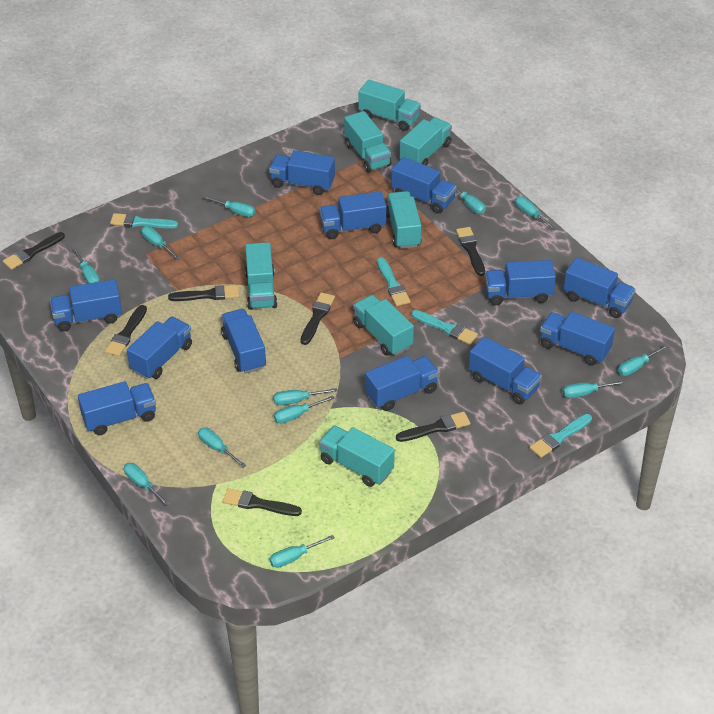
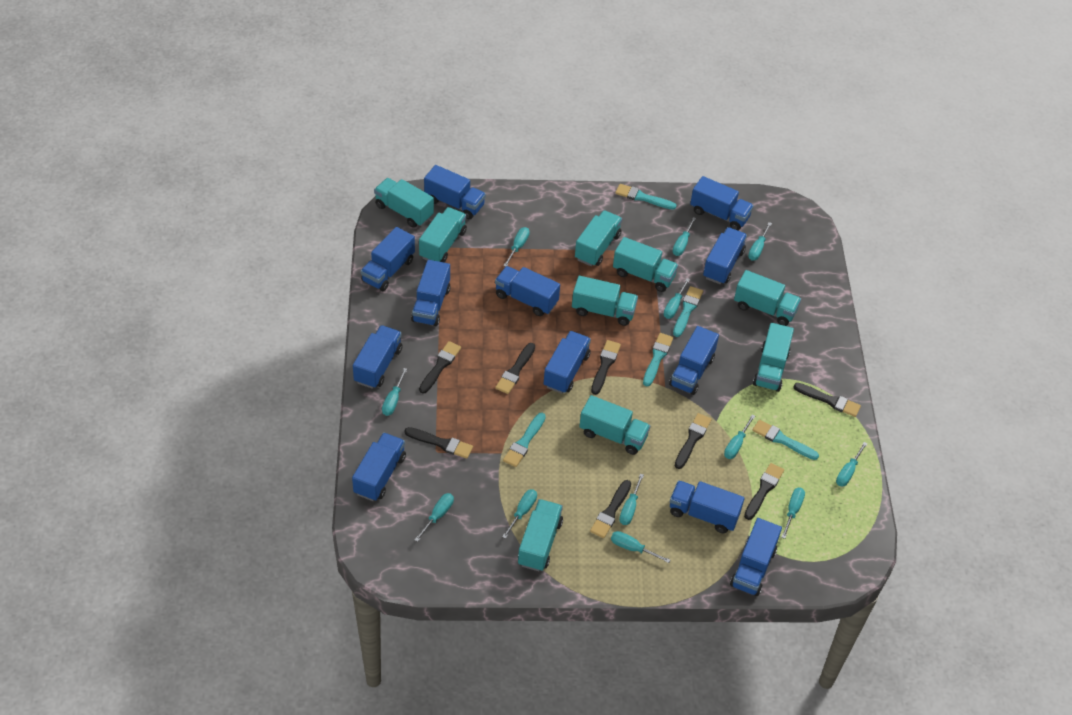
black brush: 7 -> 8
turquoise brush: 4 -> 5
turquoise truck: 7 -> 9

